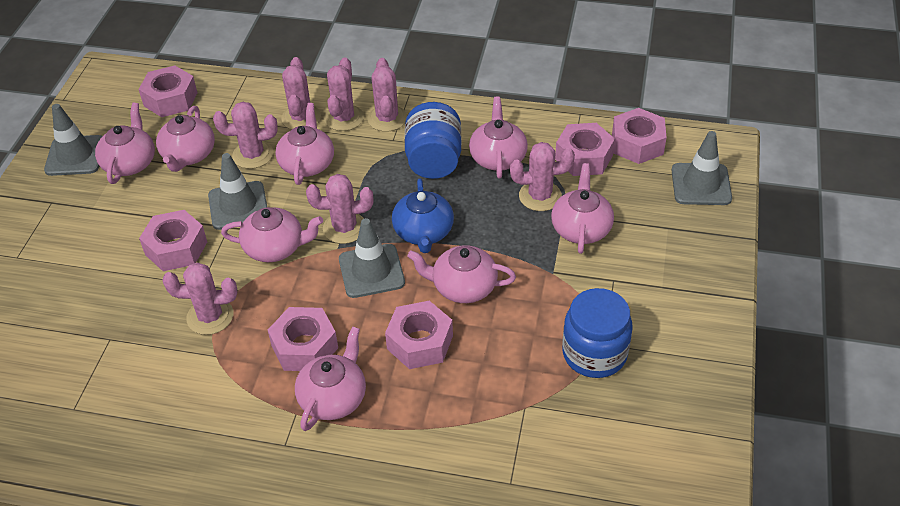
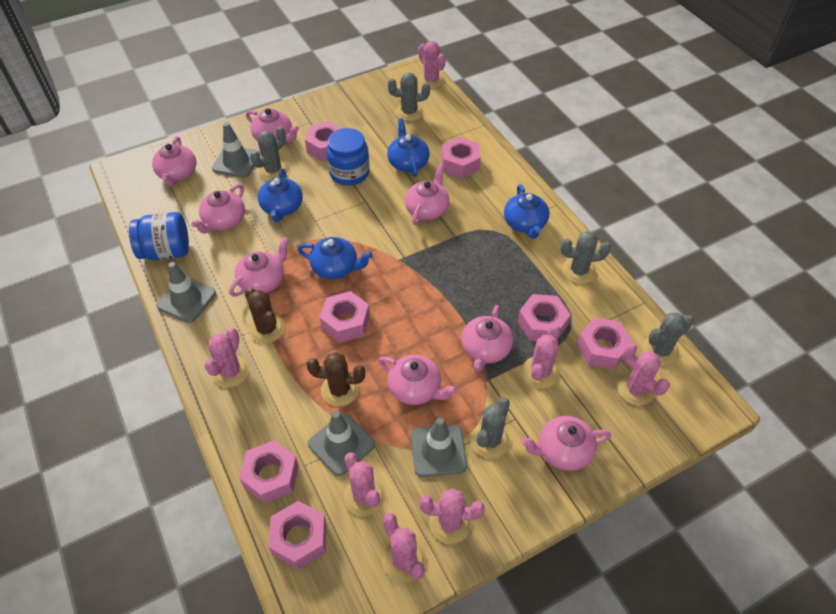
blue teapot: 1 -> 4
brown cactus: 0 -> 2
grey cactus: 0 -> 5
pink nut: 6 -> 7

